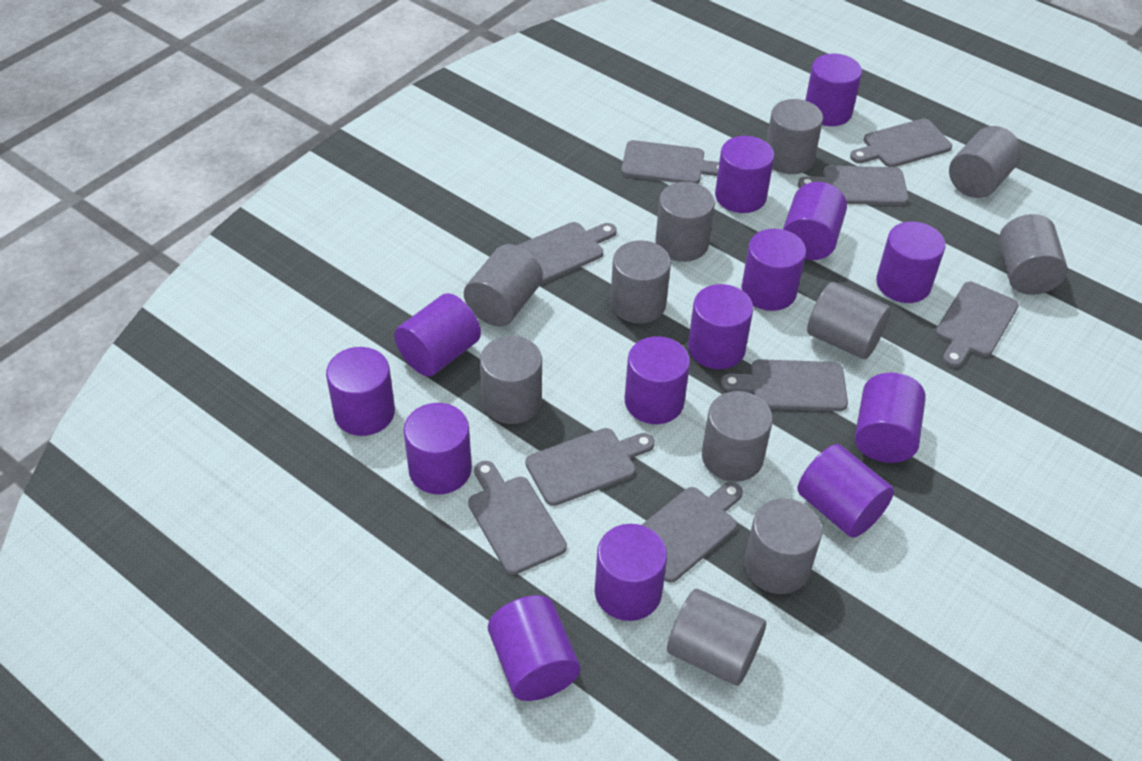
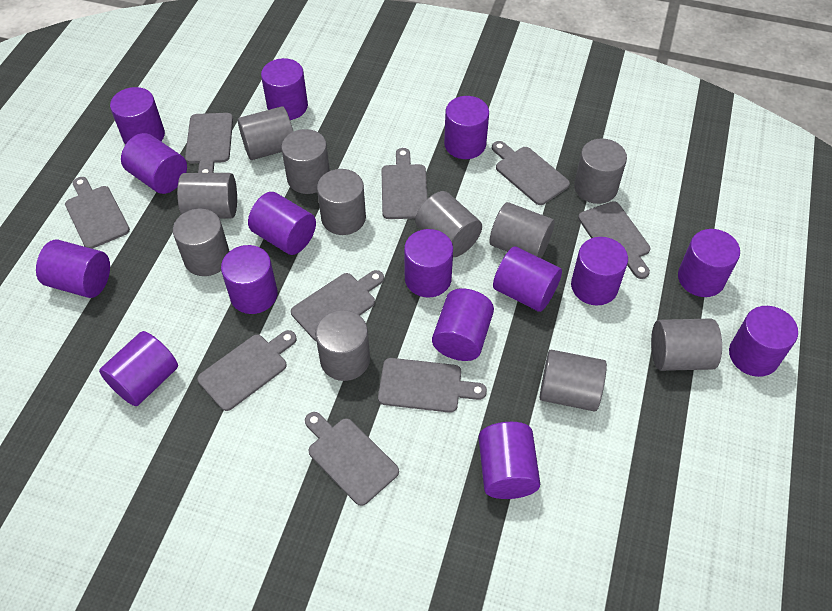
purple cylinder: 14 -> 15

